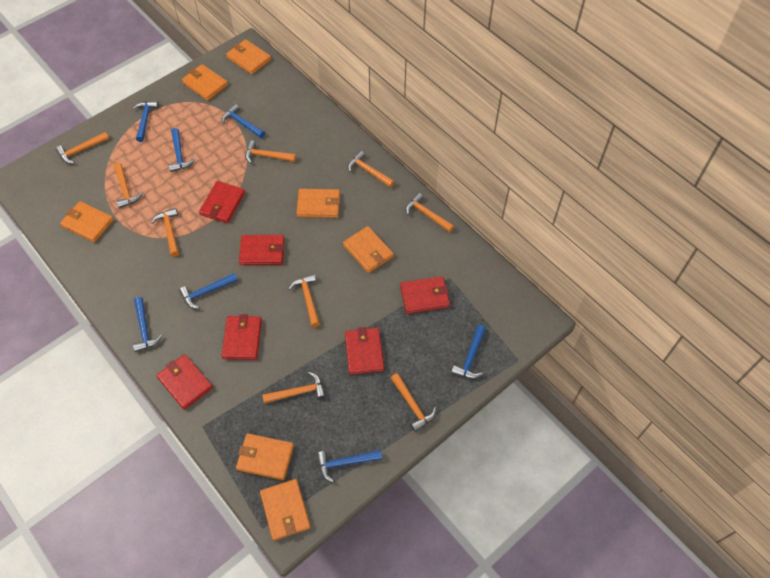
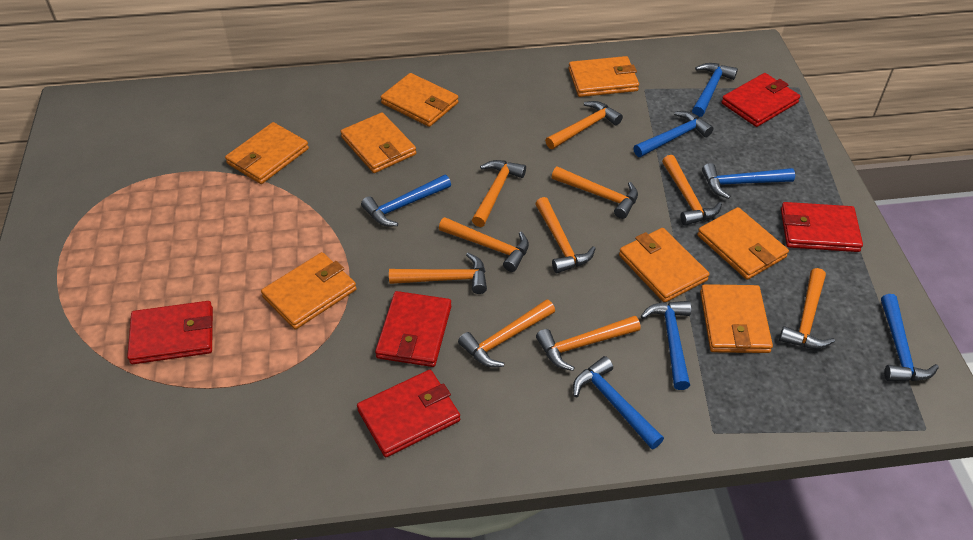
orange hammer: 9 -> 10
orange wallet: 7 -> 8
red wallet: 6 -> 5

